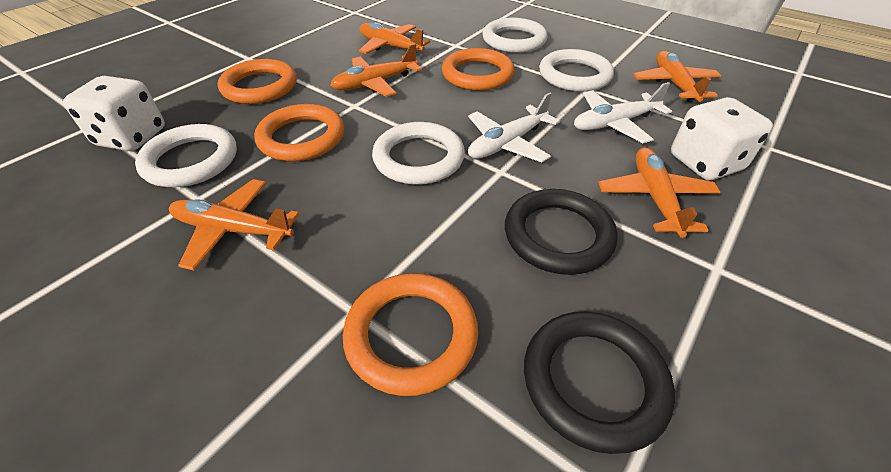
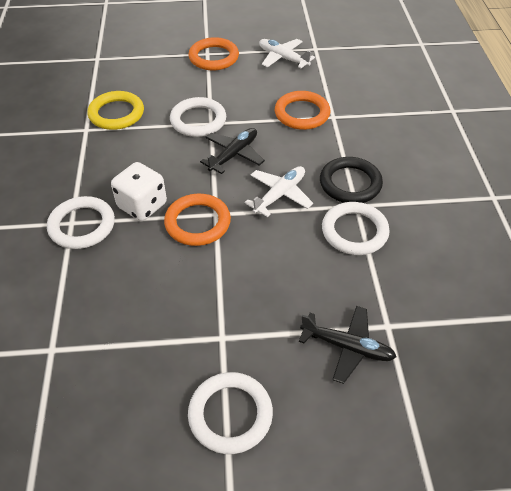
black plane: 0 -> 2
black ring: 2 -> 1
orange plane: 5 -> 0
orange ring: 4 -> 3
white dice: 2 -> 1
yellow ring: 0 -> 1

